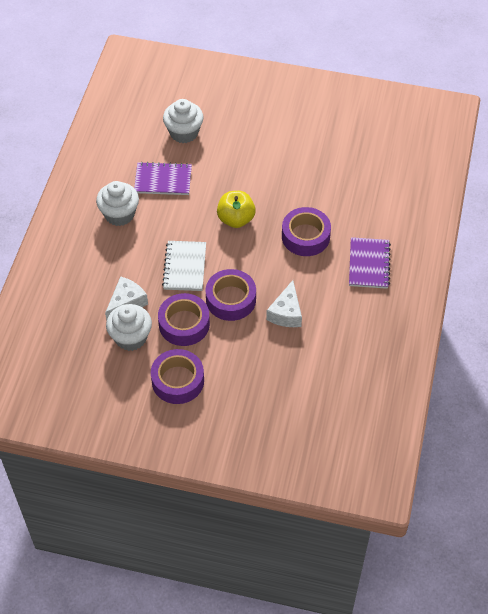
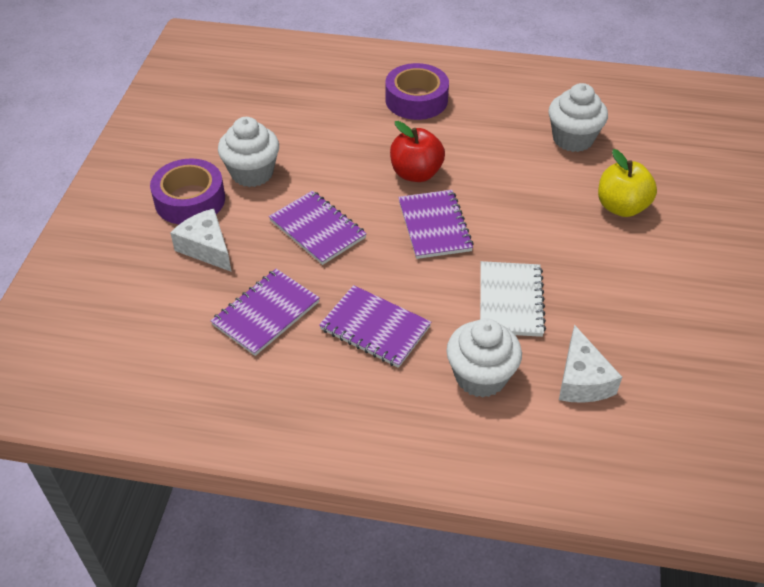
purple notebook: 2 -> 4
purple tape: 4 -> 2
red apple: 0 -> 1

